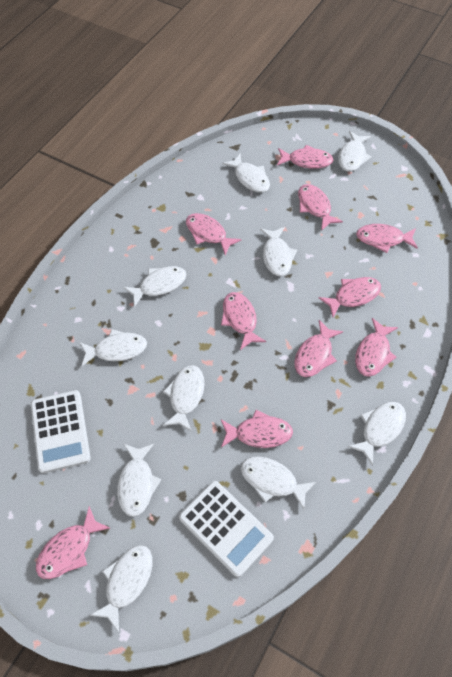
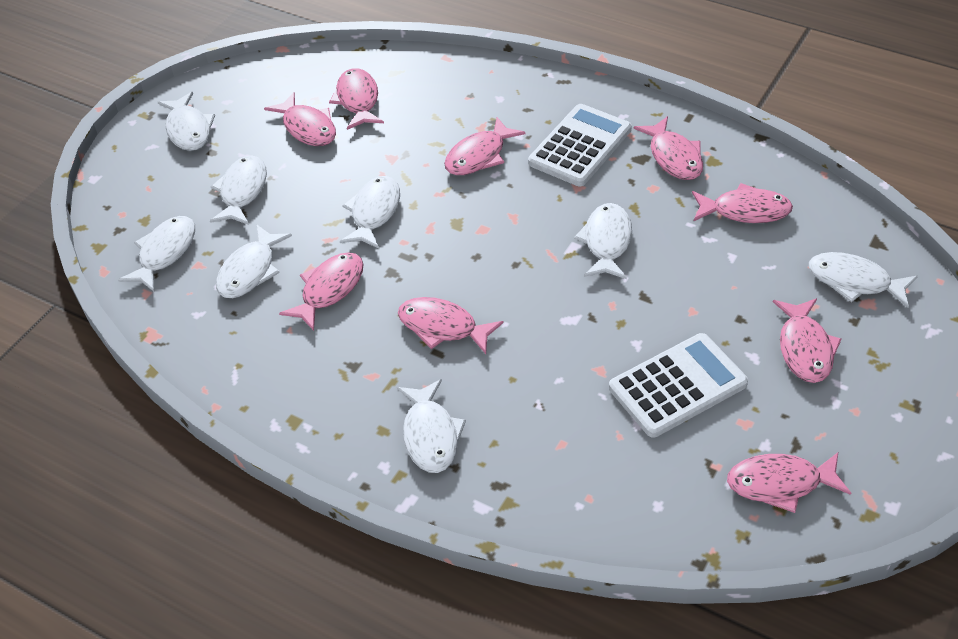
pink fish: 10 -> 9
white fish: 10 -> 8

